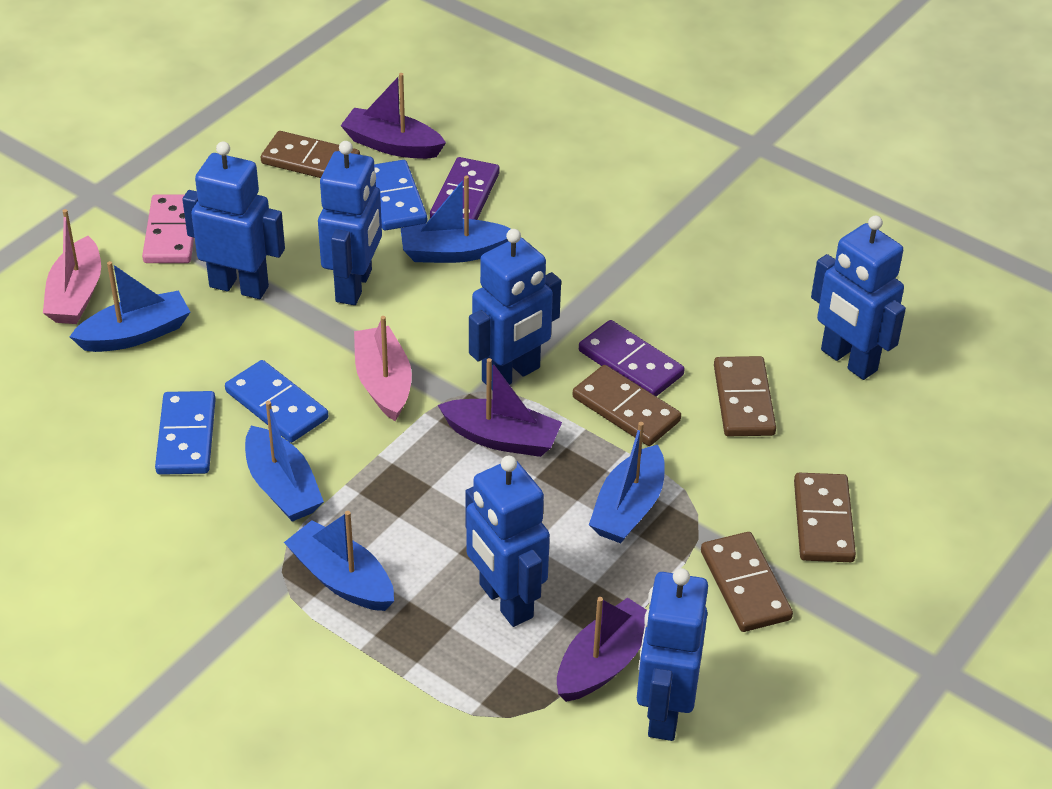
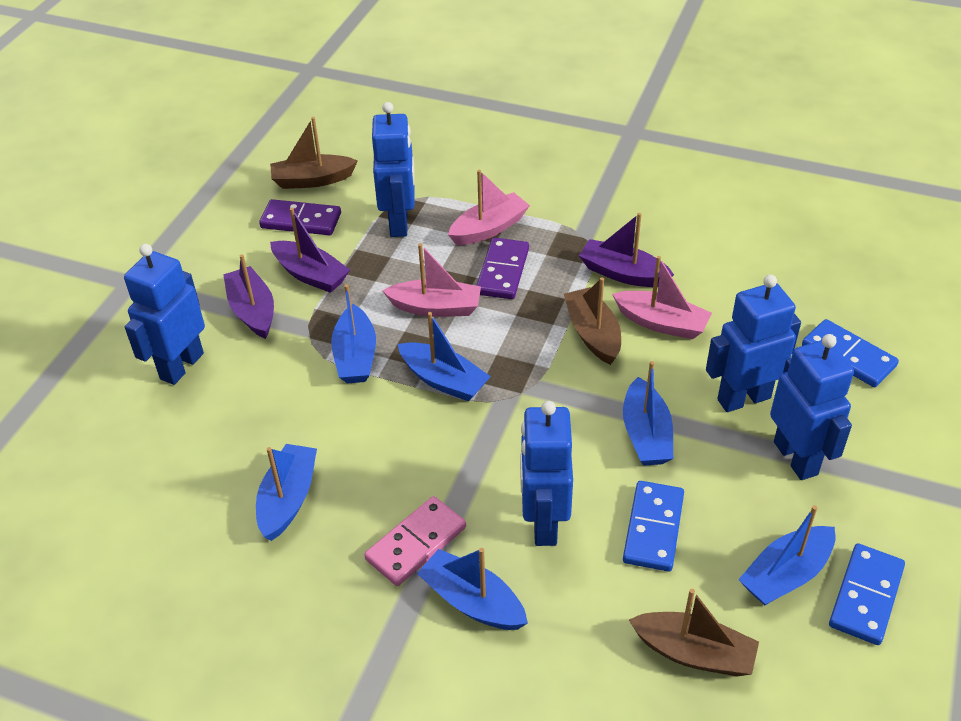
blue boat: 5 -> 6
blue robot: 6 -> 5
brown boat: 0 -> 3
brown domino: 5 -> 0
pink boat: 2 -> 3

